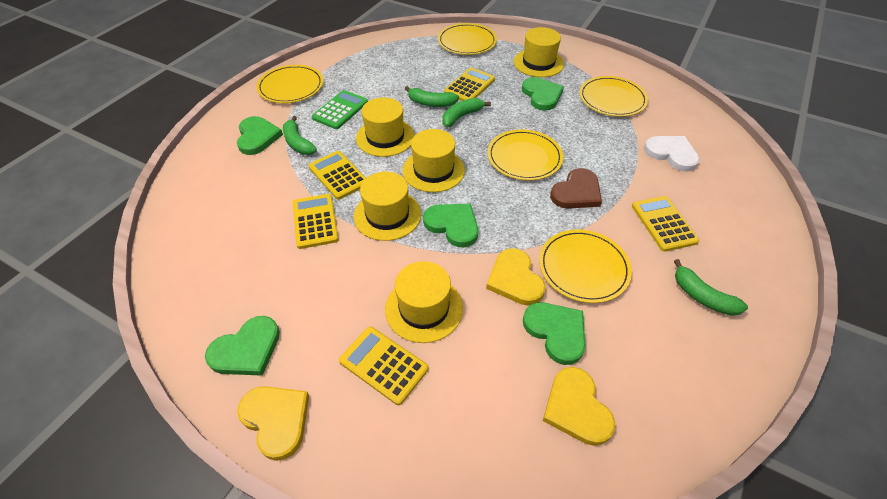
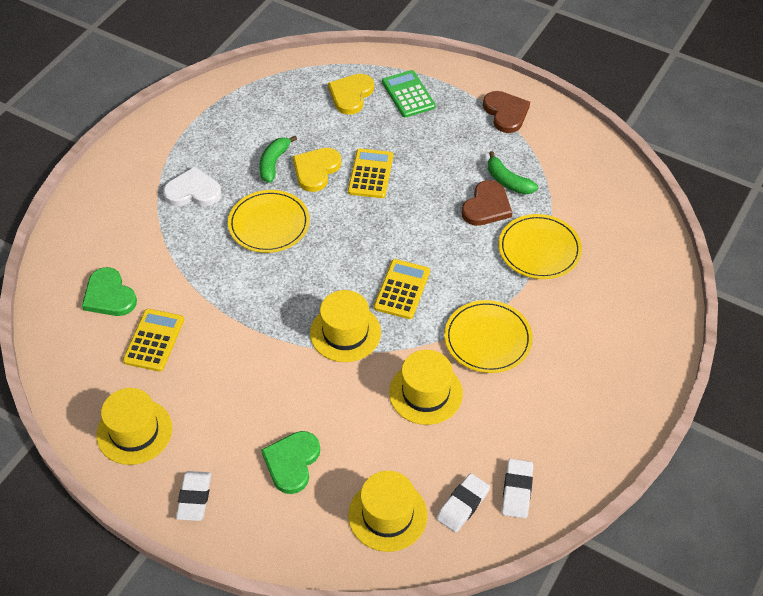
brown heart: 1 -> 2
green banana: 4 -> 2
green heart: 5 -> 2
white eraser: 0 -> 3
yellow calculator: 5 -> 3
yellow hat: 5 -> 4
yellow heart: 3 -> 2
yellow plate: 5 -> 3

